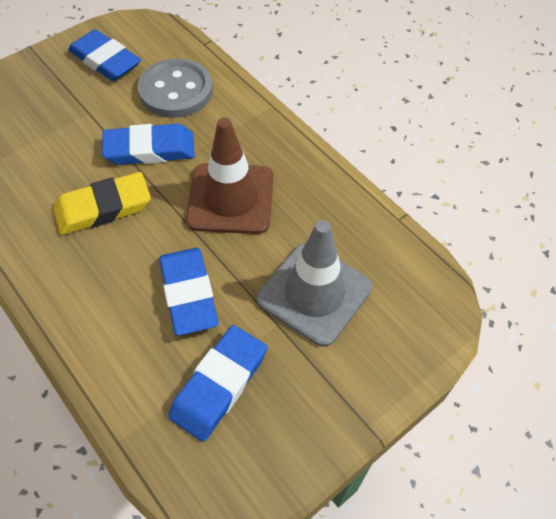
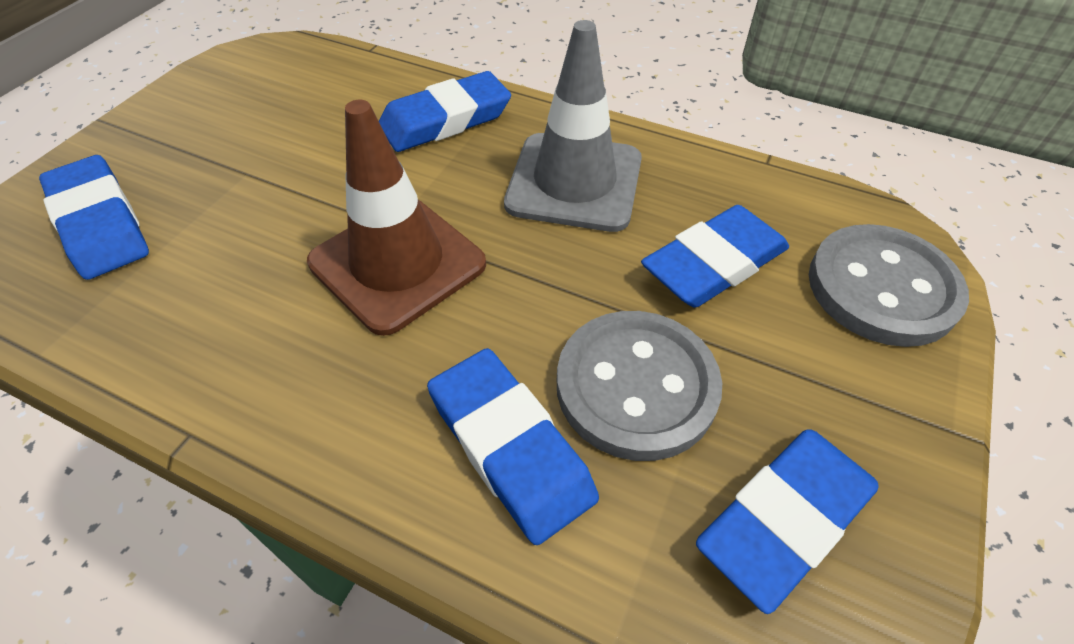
blue eraser: 4 -> 5
grey button: 1 -> 2
yellow eraser: 1 -> 0

